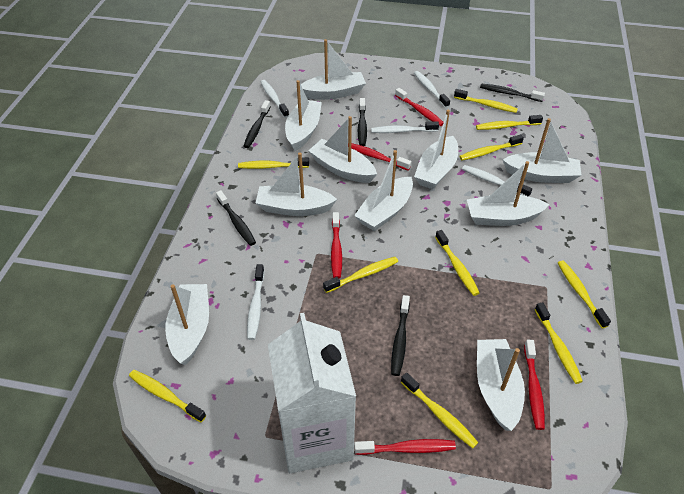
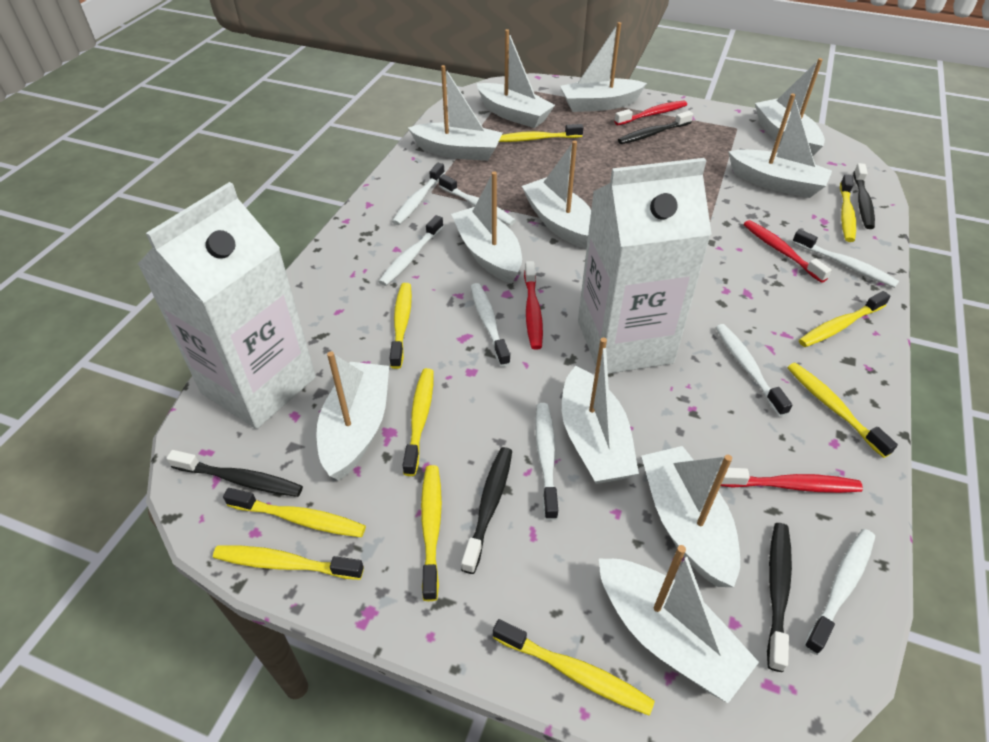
red toothbrush: 5 -> 4
white boat: 10 -> 11
white carton: 1 -> 2
white toothbrush: 5 -> 8

